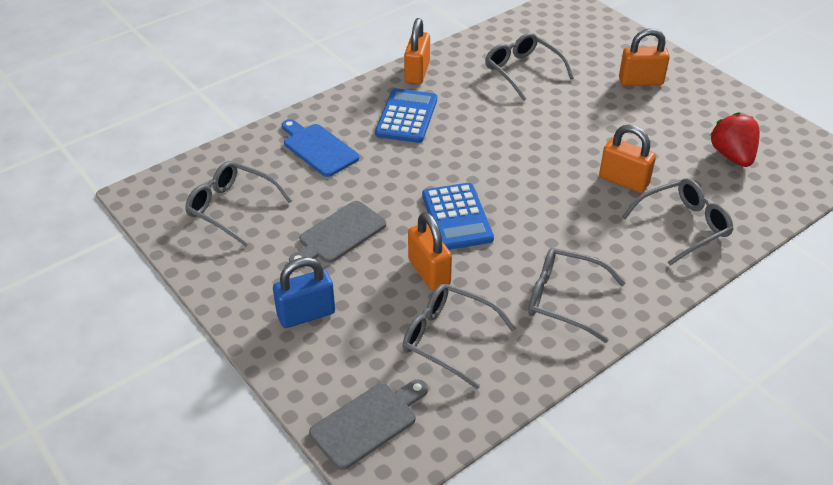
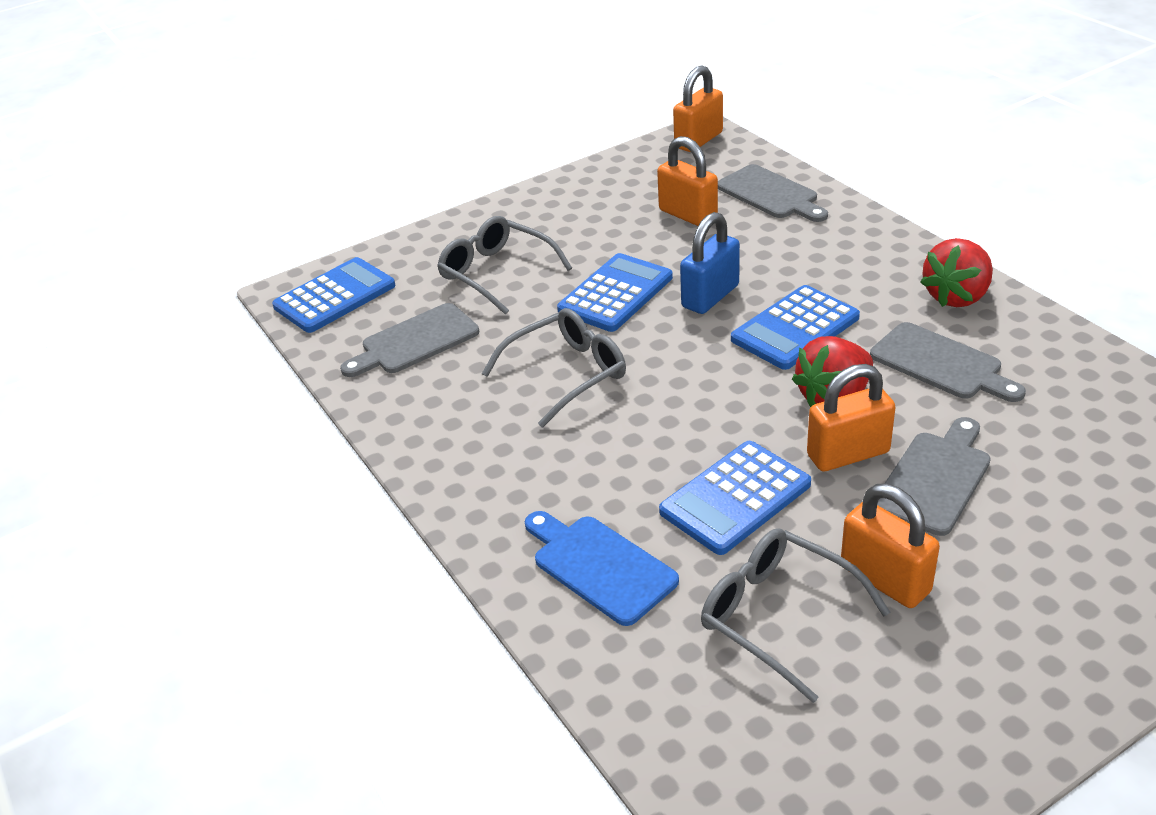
blue calculator: 2 -> 4
grey cutting board: 2 -> 4
grey glasses: 5 -> 3
red strawberry: 1 -> 2

